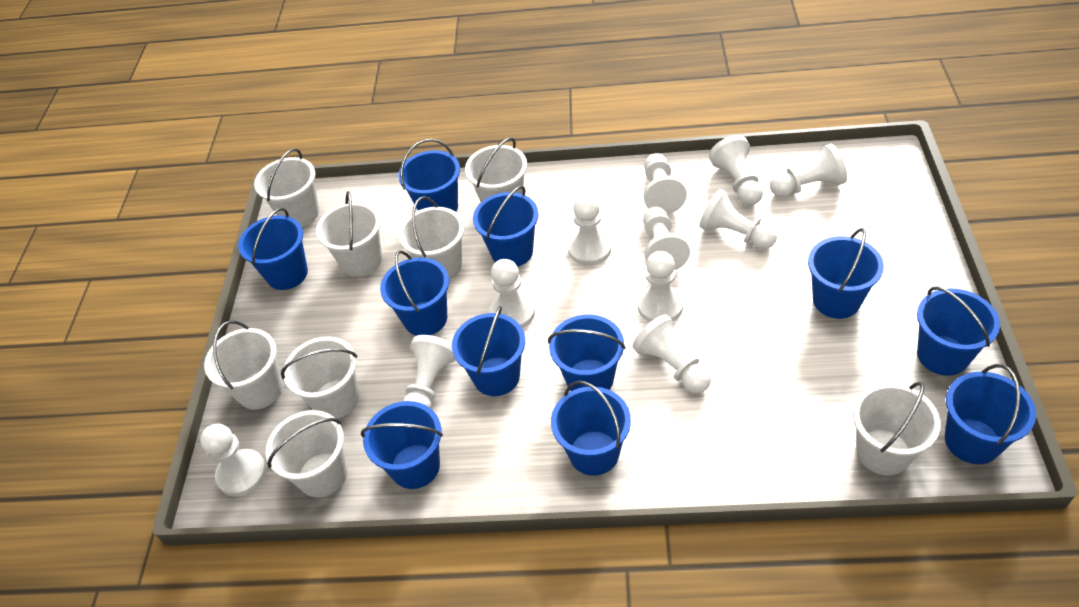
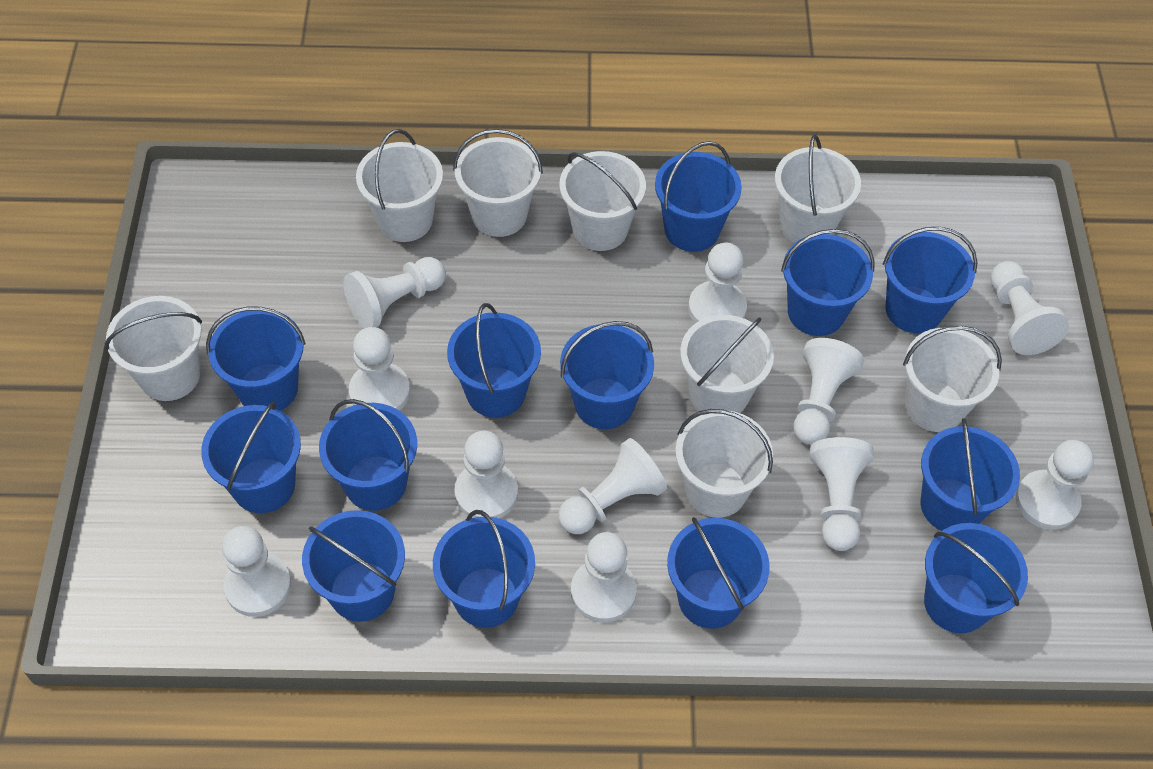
blue bucket: 11 -> 13

